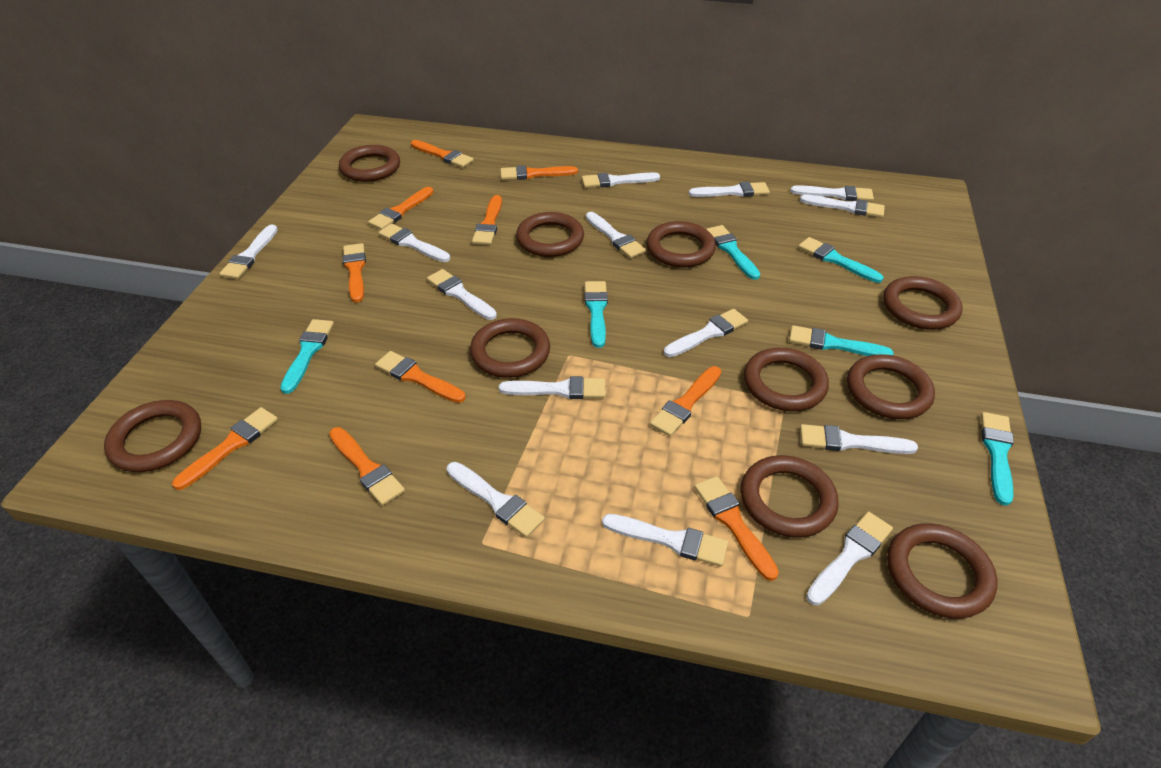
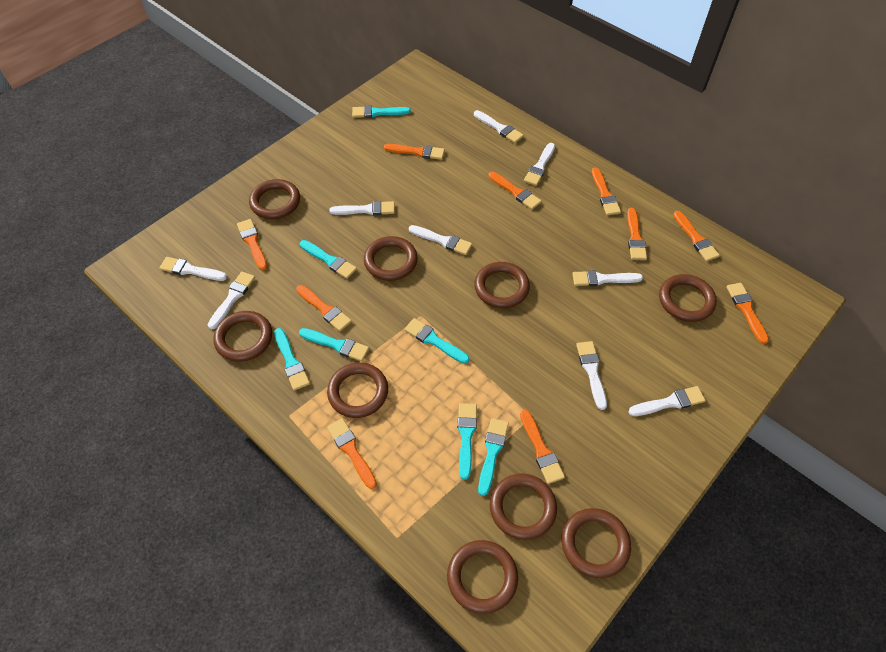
brown ring: 10 -> 9
turquoise brush: 6 -> 7
white brush: 14 -> 9

